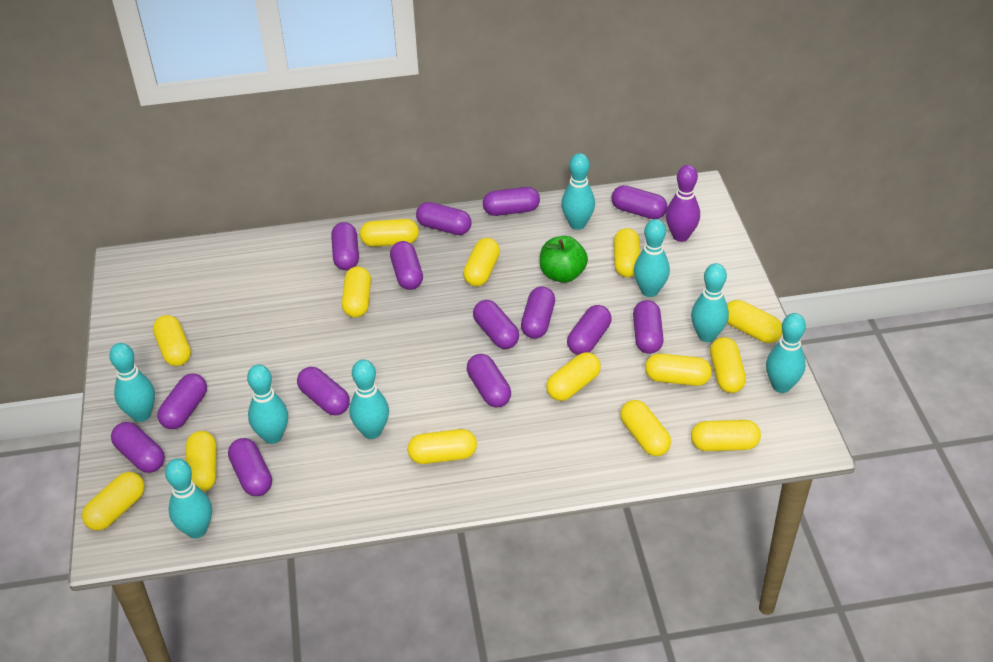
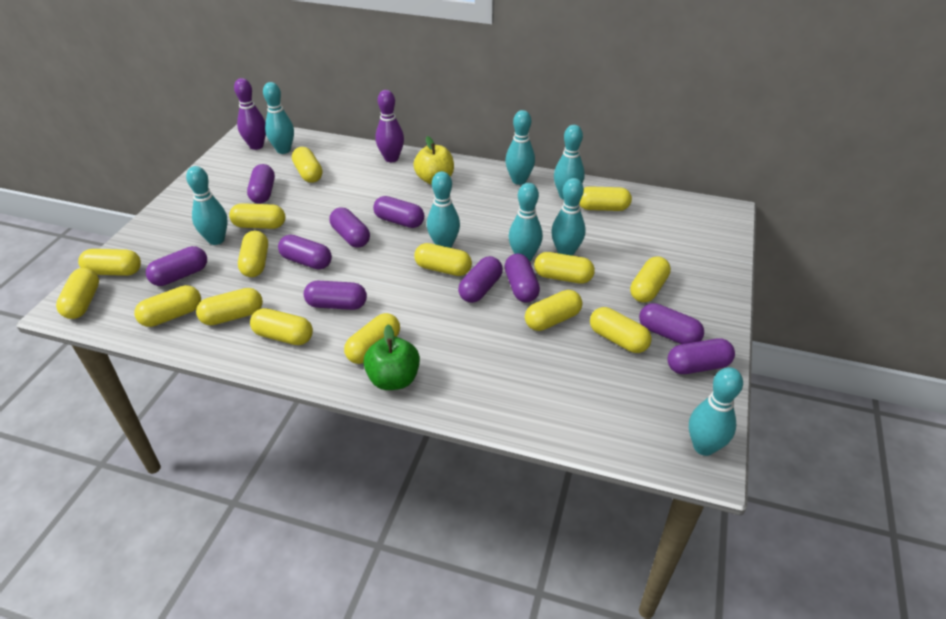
purple bowling pin: 1 -> 2
purple capsule: 14 -> 10
yellow apple: 0 -> 1
yellow capsule: 14 -> 15

